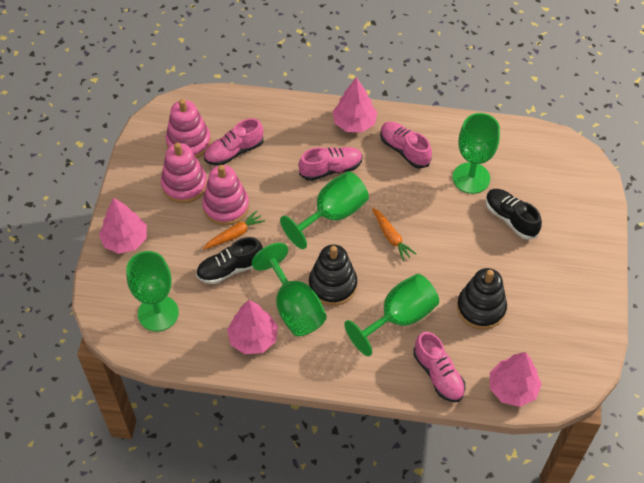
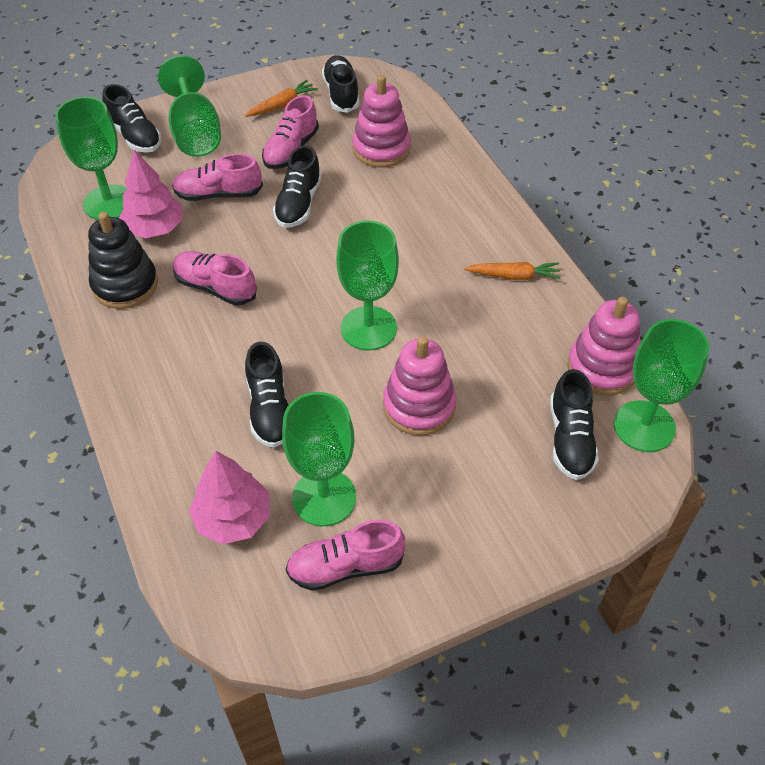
black shoe: 2 -> 5
black stacking toy: 2 -> 1
pink tree: 4 -> 2

